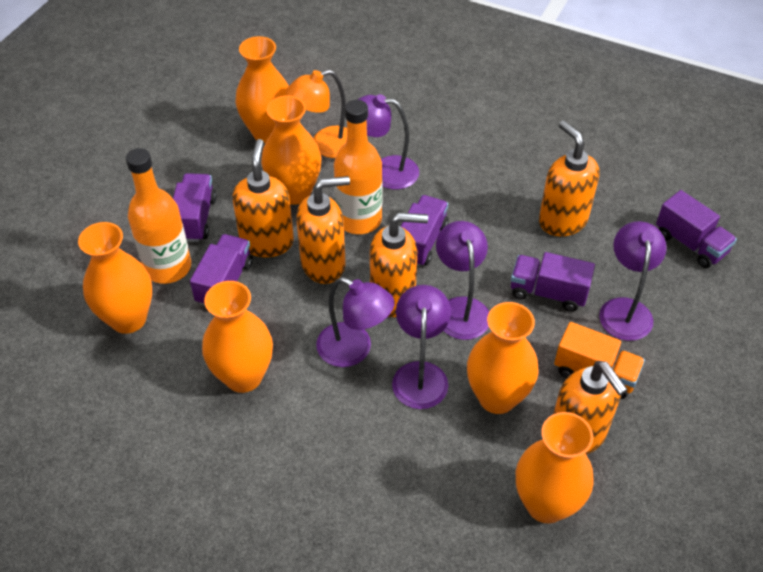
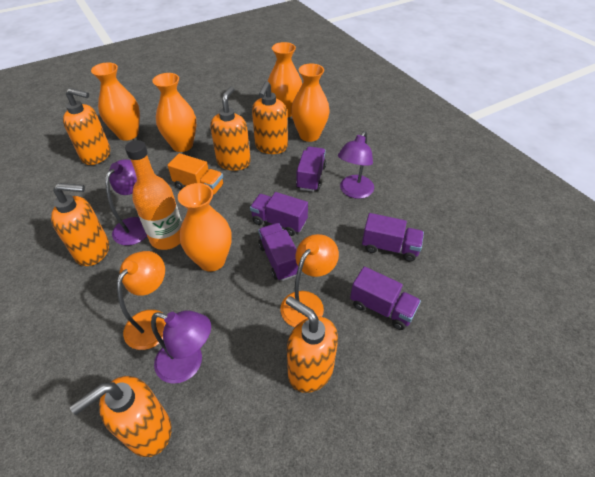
orange bottle: 2 -> 1
orange lamp: 1 -> 2
orange soap dispenser: 5 -> 6
orange vase: 6 -> 5
purple lamp: 5 -> 3

